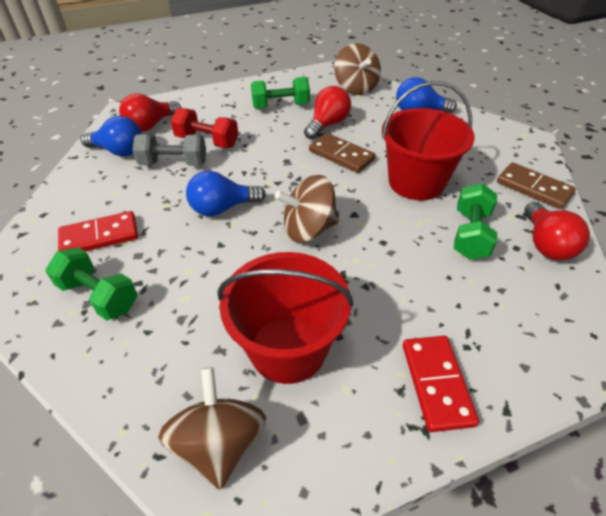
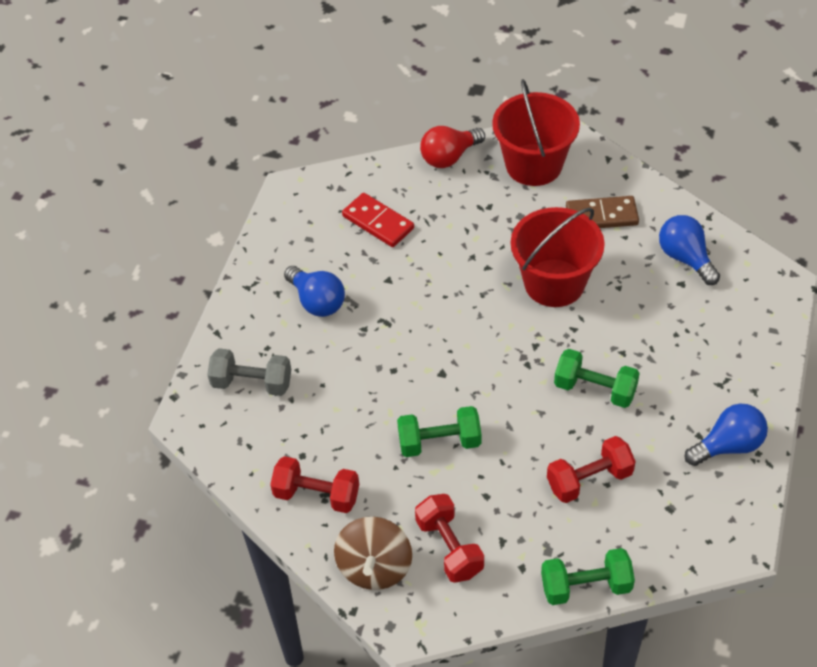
brown domino: 2 -> 1
brown spinning top: 3 -> 1
red domino: 2 -> 1
red dumbbell: 1 -> 3
red light bulb: 3 -> 1

